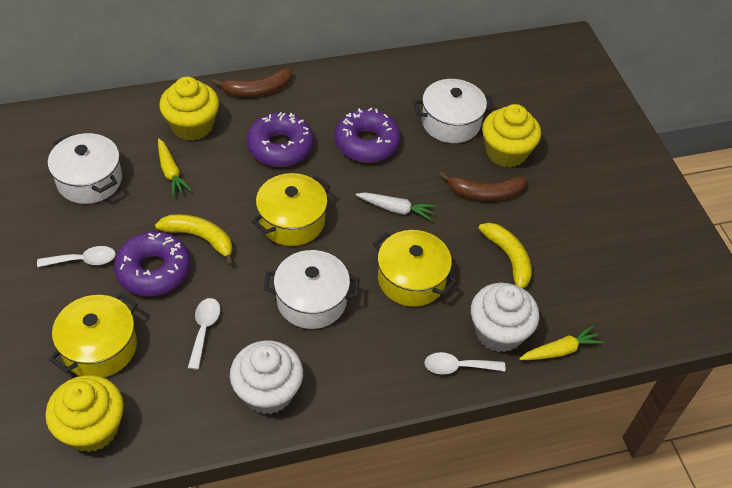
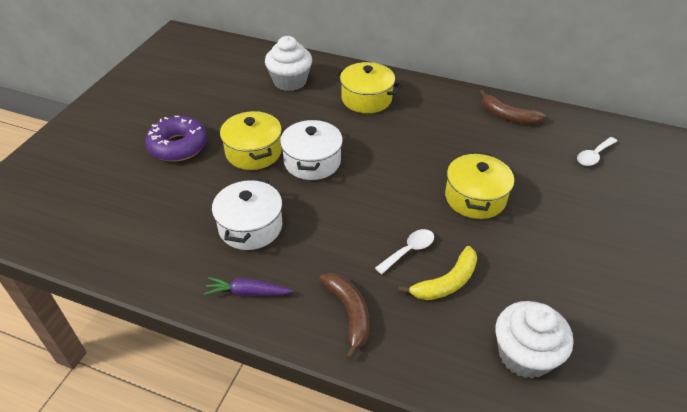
purple carrot: 0 -> 1
purple donut: 3 -> 1
white carrot: 1 -> 0
white pot: 3 -> 2
white spoon: 3 -> 2
yellow banana: 2 -> 1
yellow carrot: 2 -> 0
yellow cupcake: 3 -> 0

